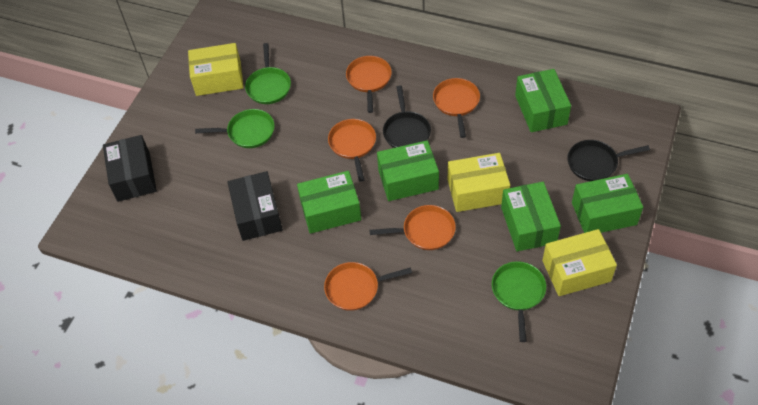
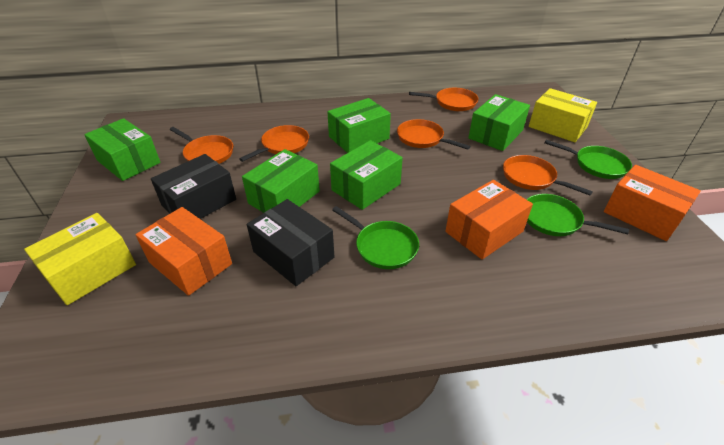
black pan: 2 -> 0
orange box: 0 -> 3
yellow box: 3 -> 2

